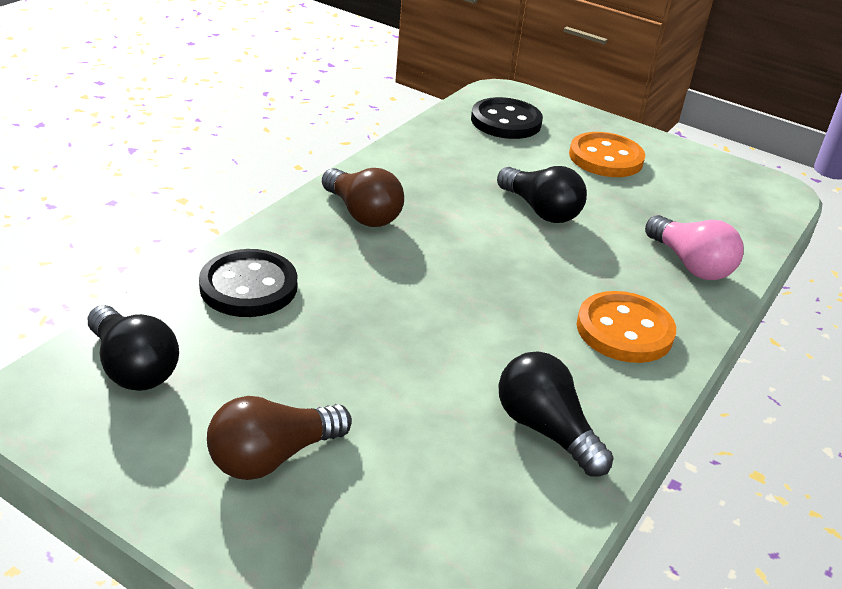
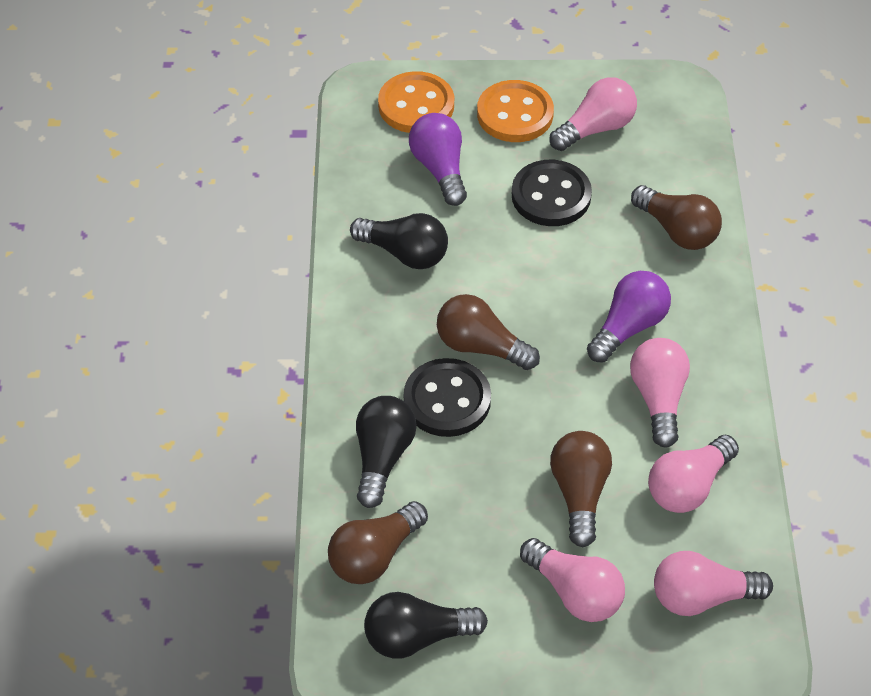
brown light bulb: 2 -> 4
pink light bulb: 1 -> 5
purple light bulb: 0 -> 2

